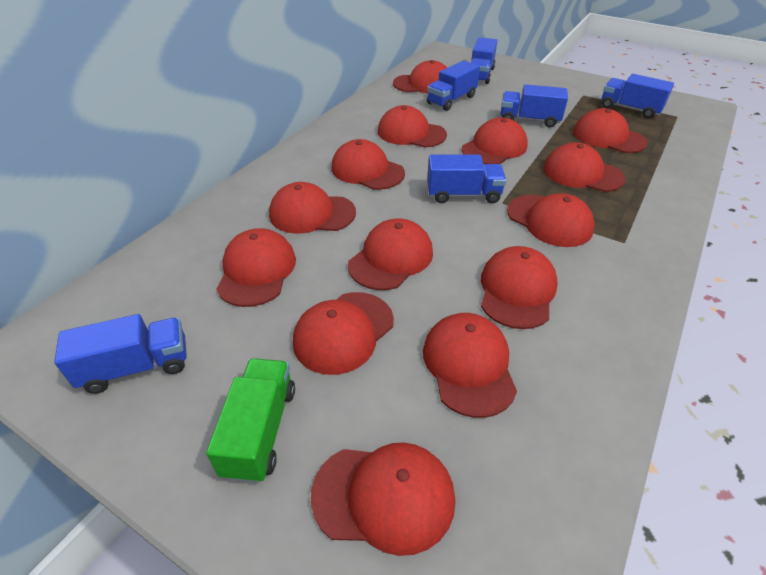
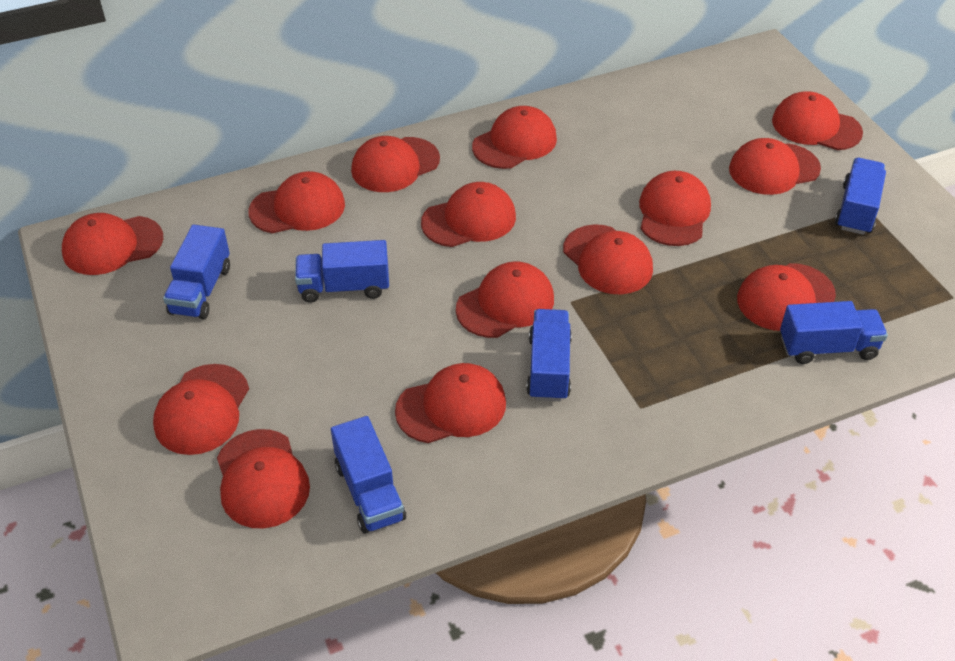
green truck: 1 -> 0

